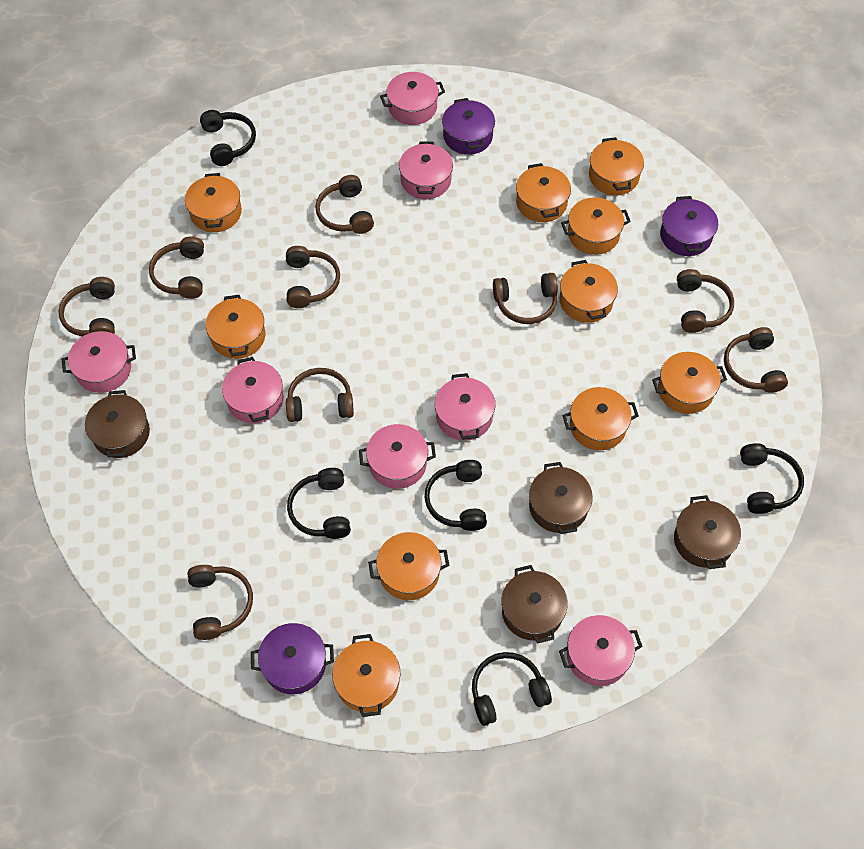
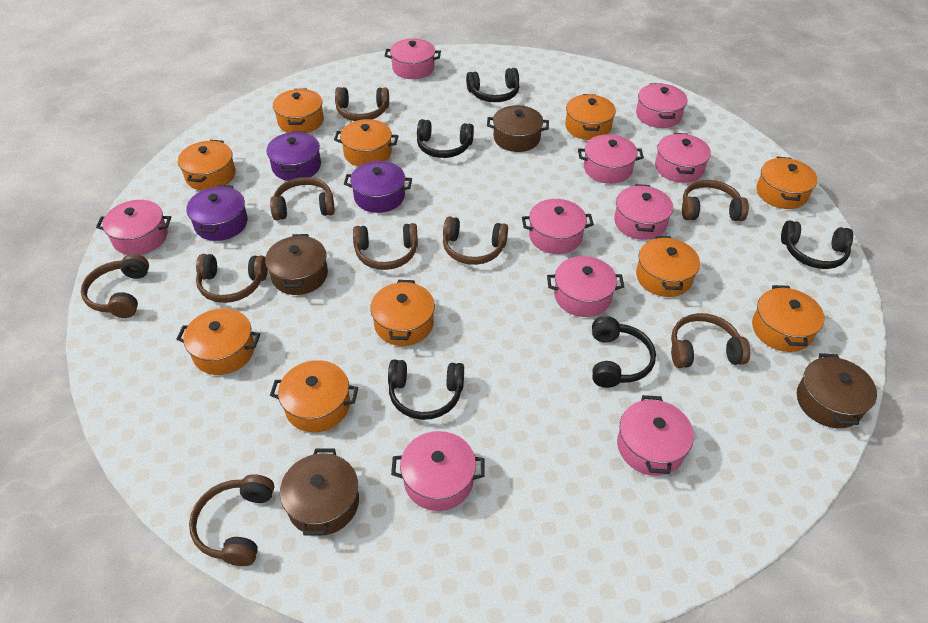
pink pot: 7 -> 10

